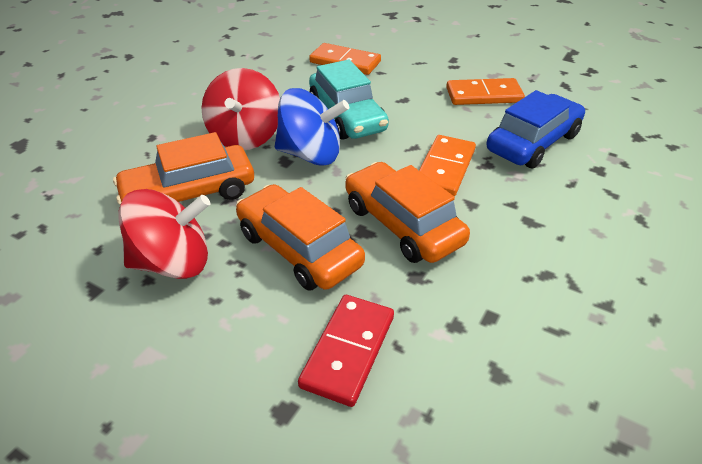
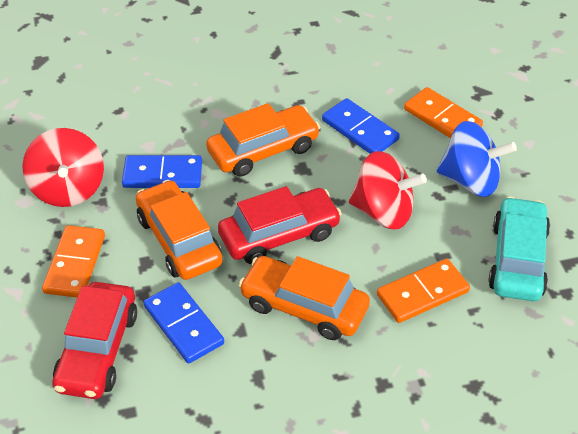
blue car: 1 -> 0
blue domino: 0 -> 3
red car: 0 -> 2
red domino: 1 -> 0

